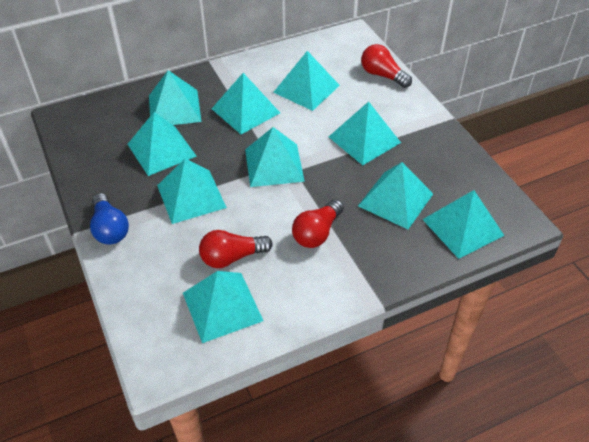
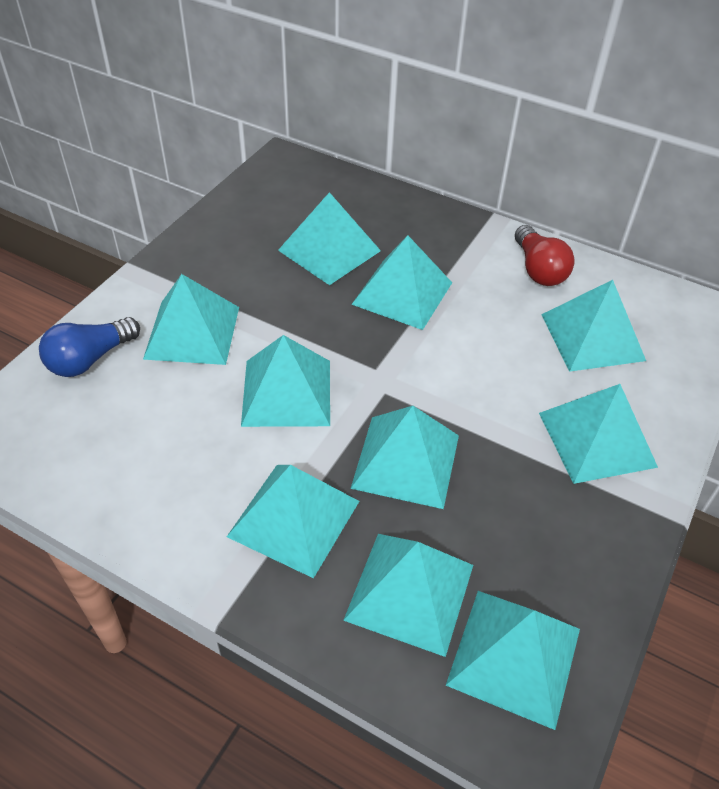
red light bulb: 3 -> 1

